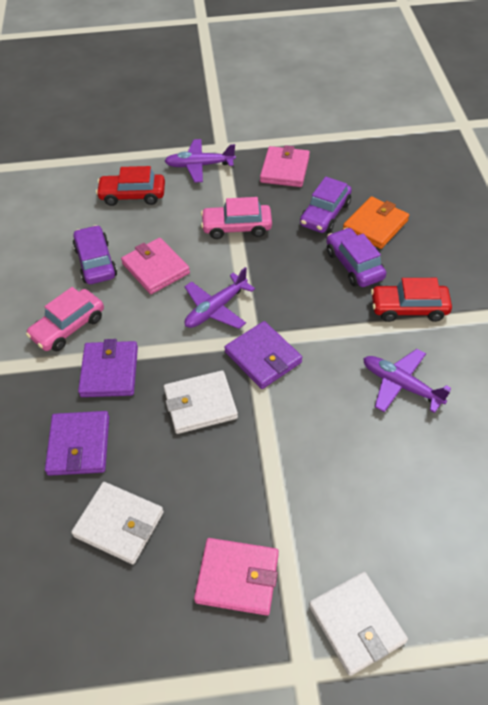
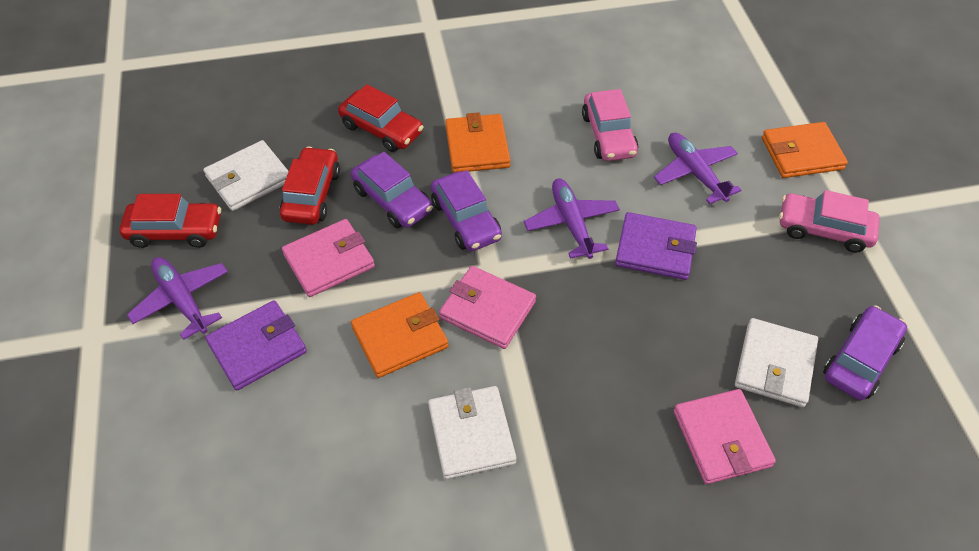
orange wallet: 1 -> 3
purple wallet: 3 -> 2
red car: 2 -> 3

